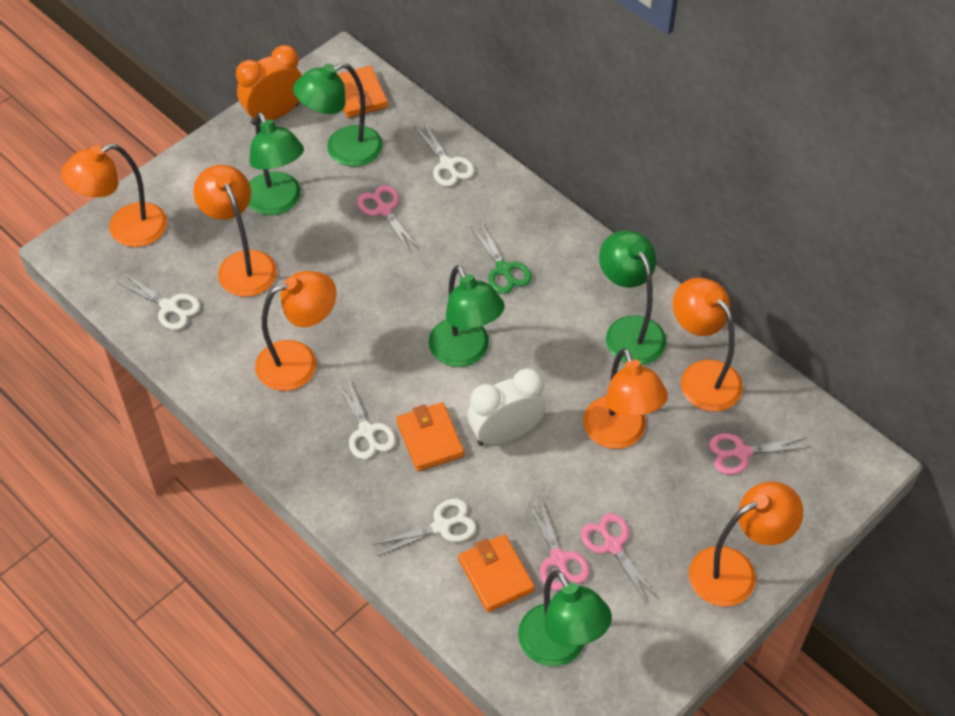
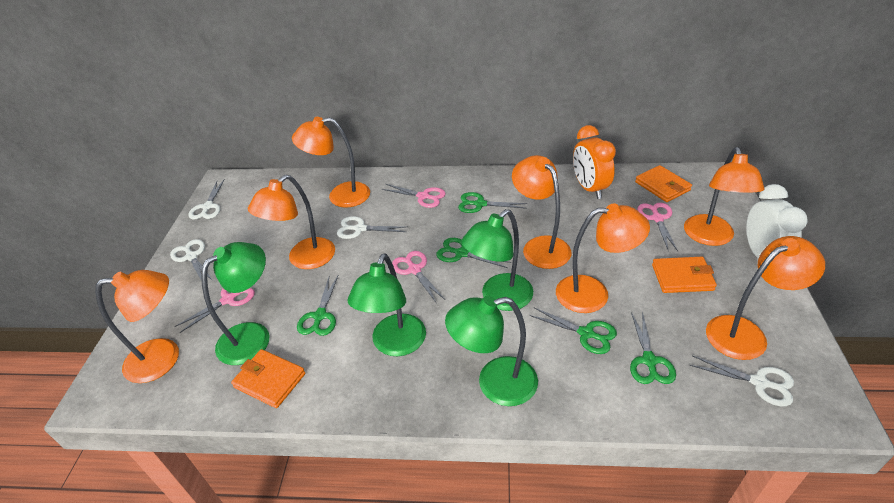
green lamp: 5 -> 4
green scissors: 1 -> 5
orange lamp: 6 -> 7

